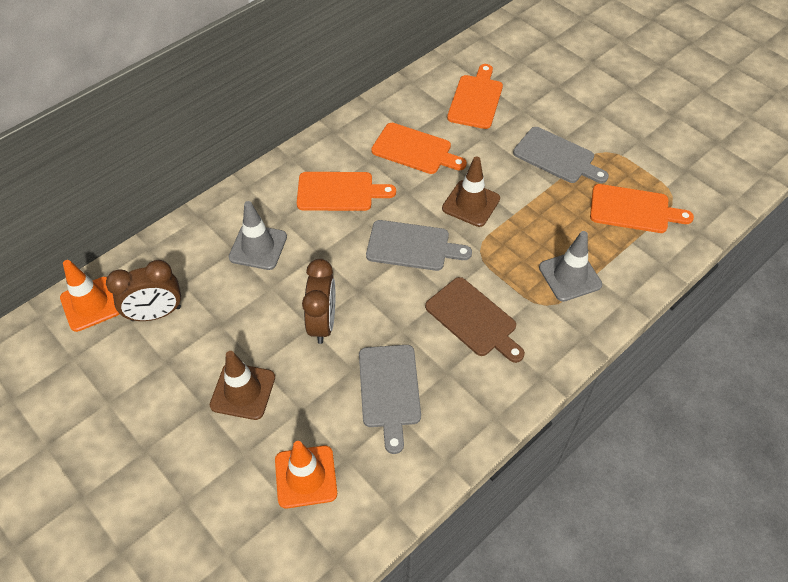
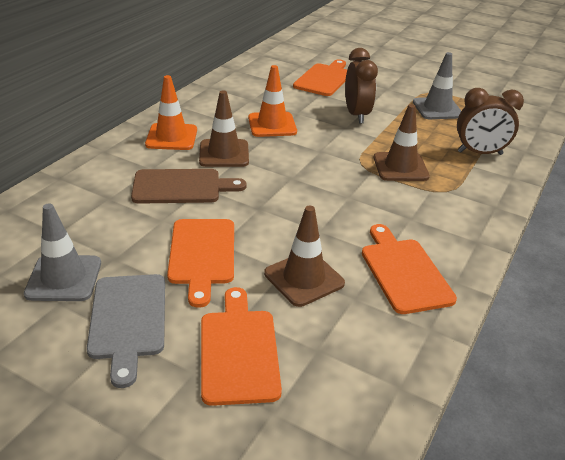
brown traffic cone: 2 -> 3
grey cutting board: 3 -> 1

